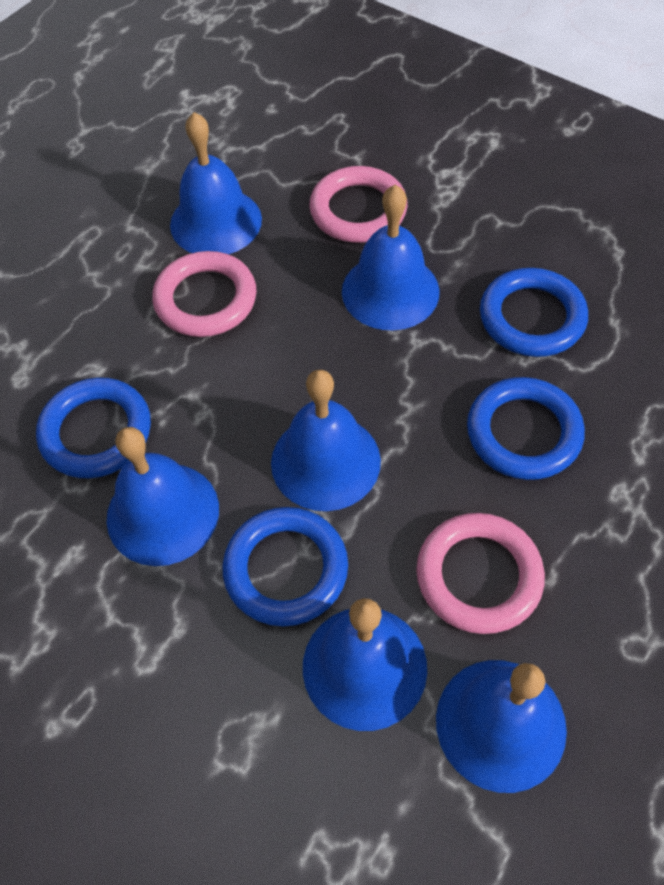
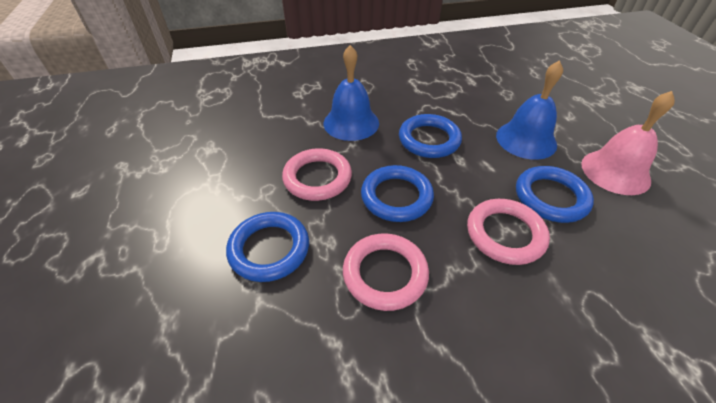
blue bell: 6 -> 2
pink bell: 0 -> 1

